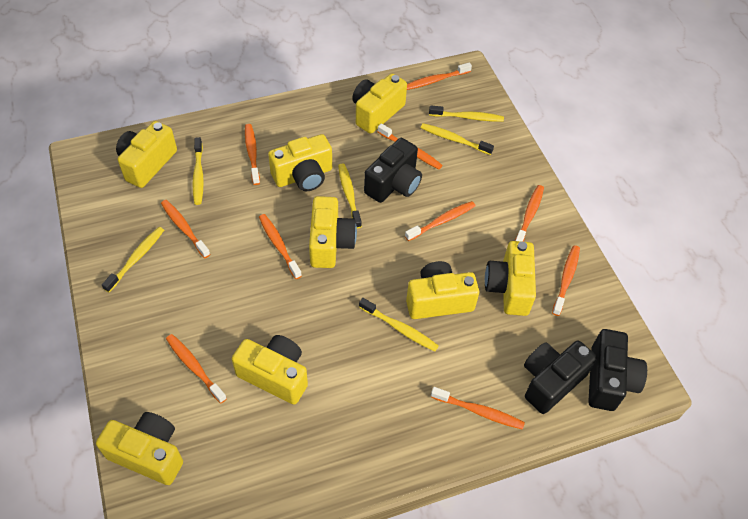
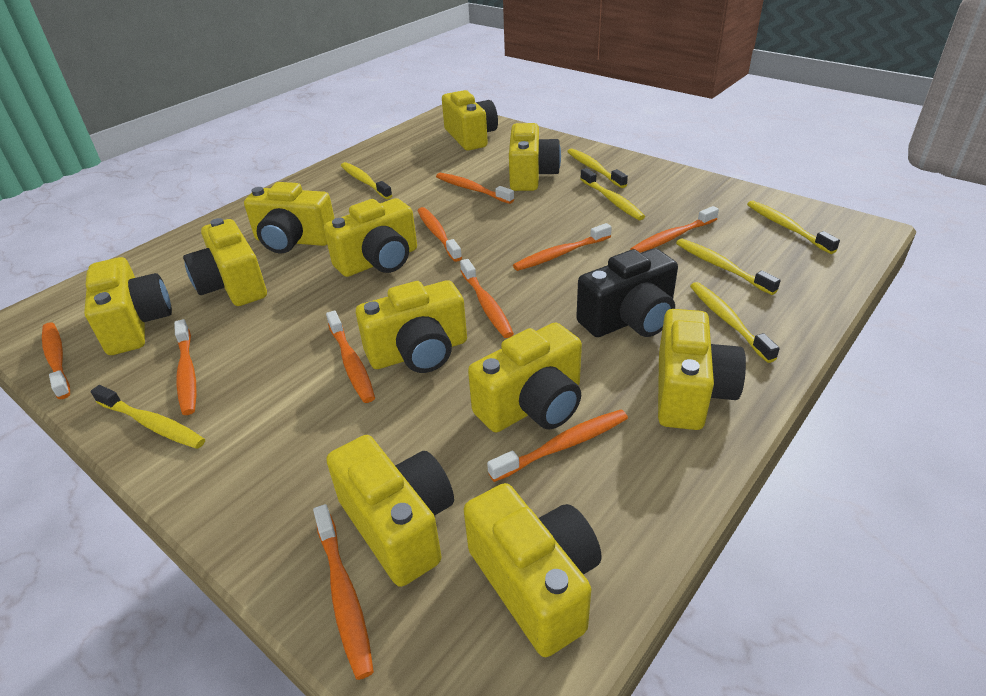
black camera: 3 -> 1
yellow camera: 8 -> 11
yellow toothbrush: 6 -> 7

